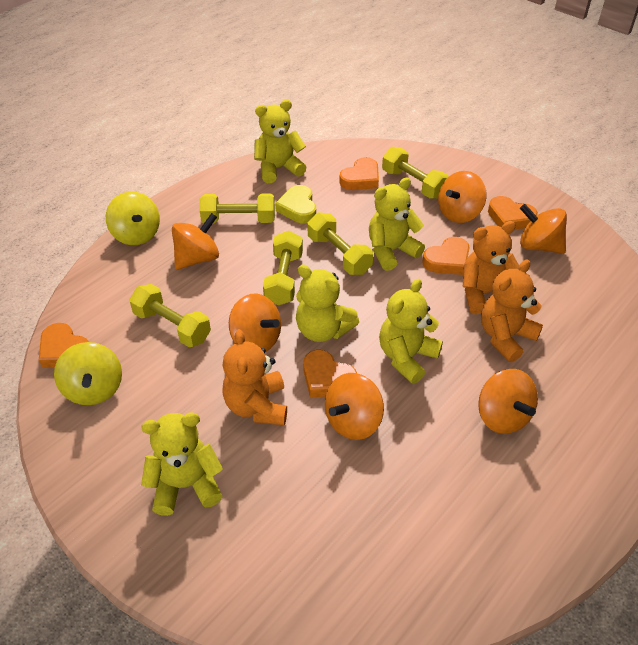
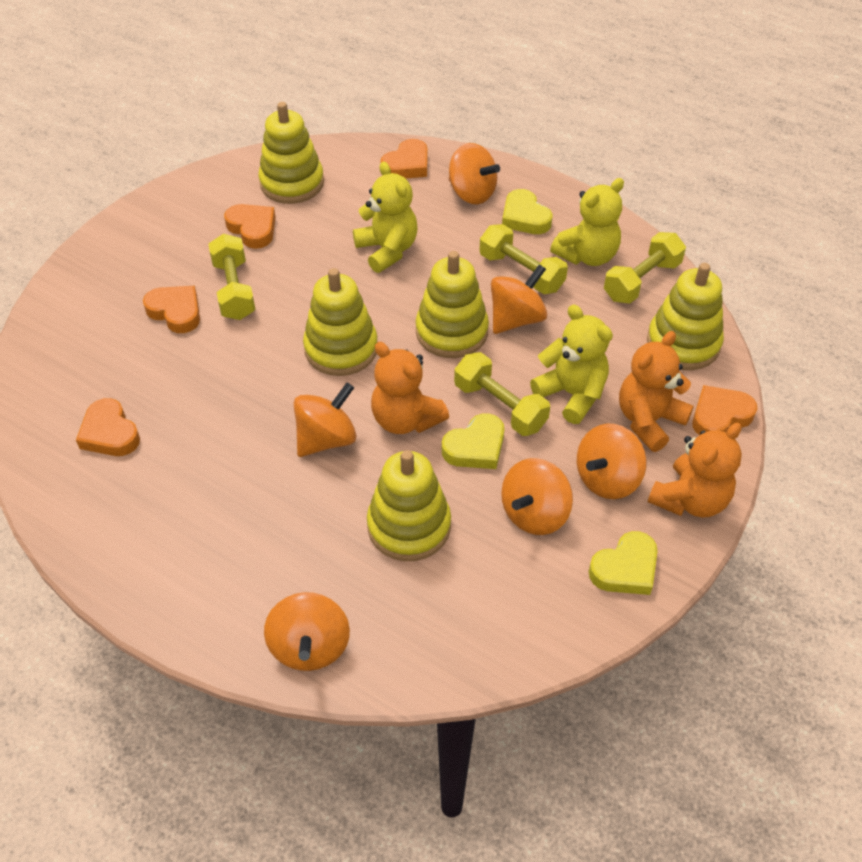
yellow dumbbell: 5 -> 4
yellow heart: 1 -> 3
yellow spinning top: 2 -> 0
yellow stacking toy: 0 -> 5
yellow teddy bear: 5 -> 3

